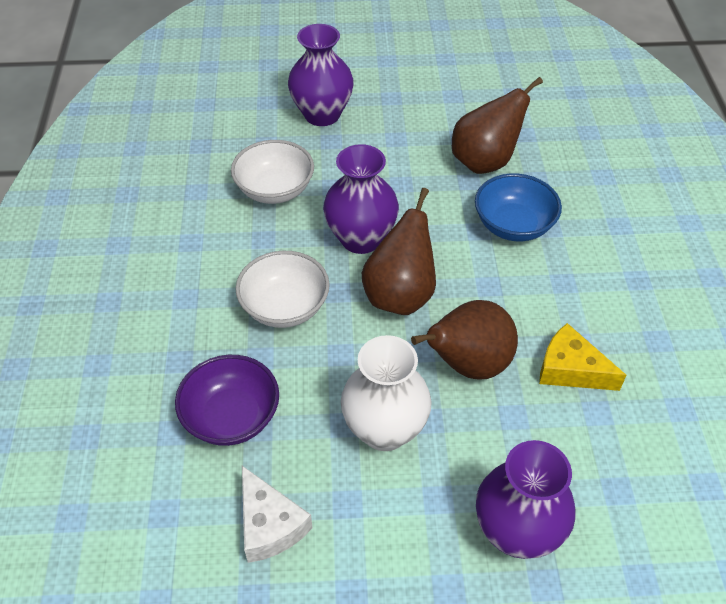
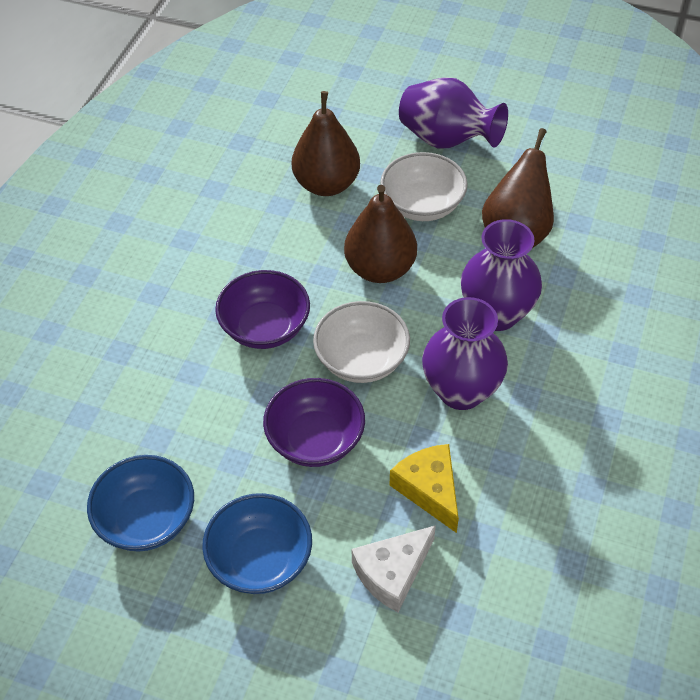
blue bowl: 1 -> 2
purple bowl: 1 -> 2
white vase: 1 -> 0

